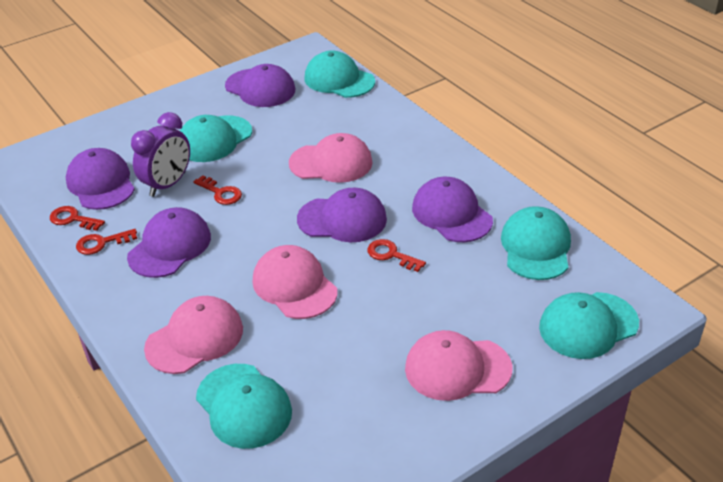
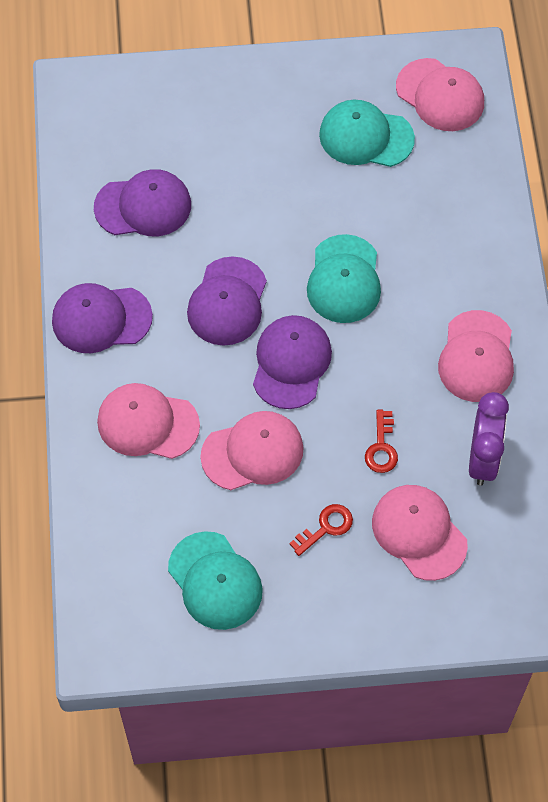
pink cap: 4 -> 5
purple cap: 5 -> 4
red key: 4 -> 2
turquoise cap: 5 -> 3

